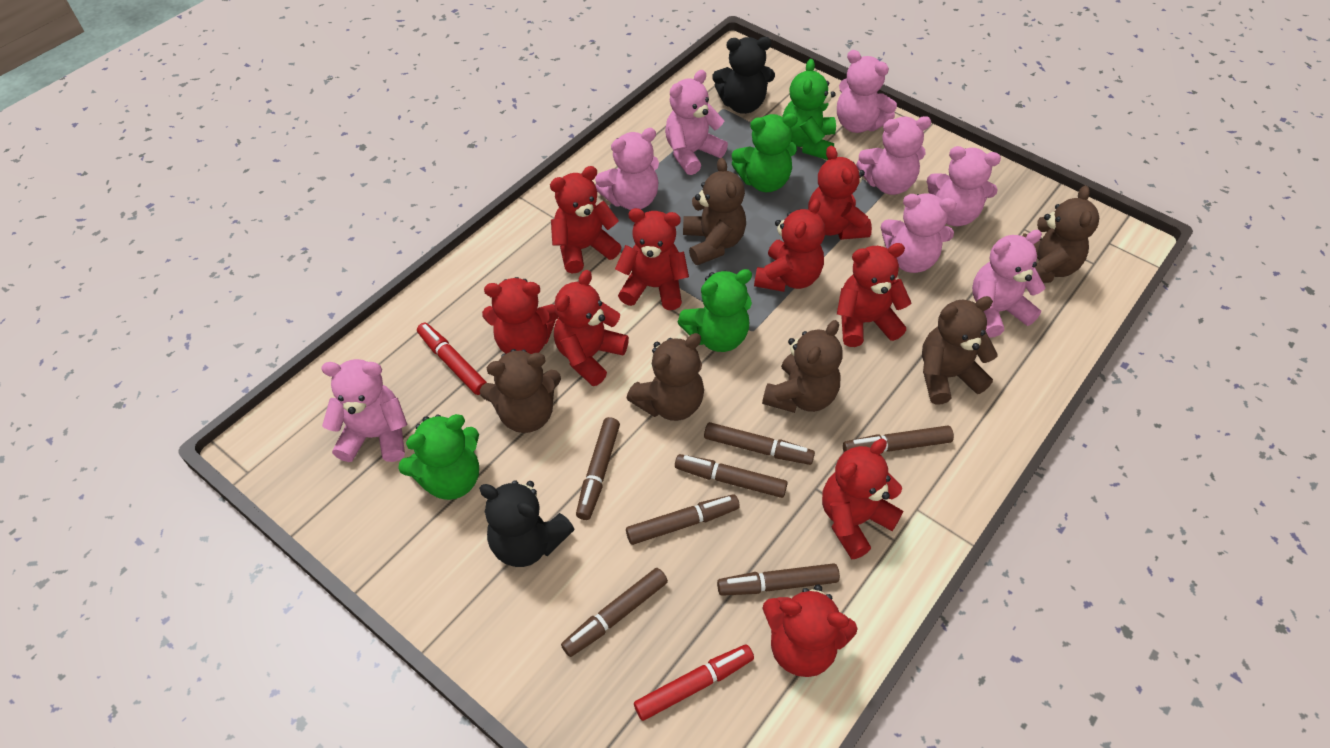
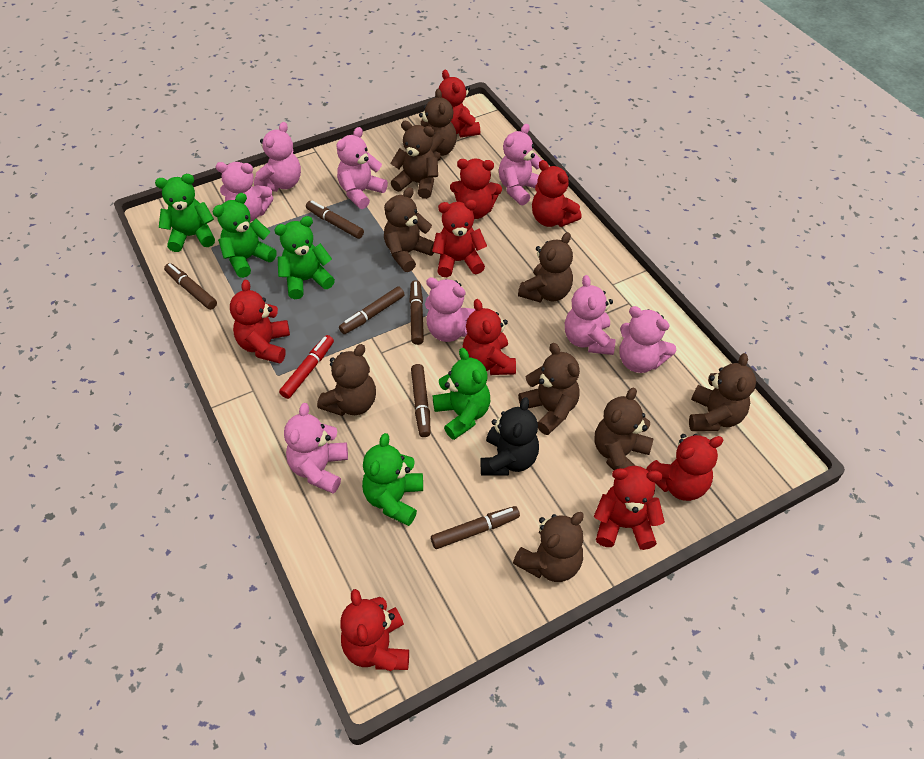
black teddy bear: 2 -> 1
brown marker: 7 -> 6
brown teddy bear: 6 -> 9
green teddy bear: 4 -> 5
red marker: 2 -> 1

